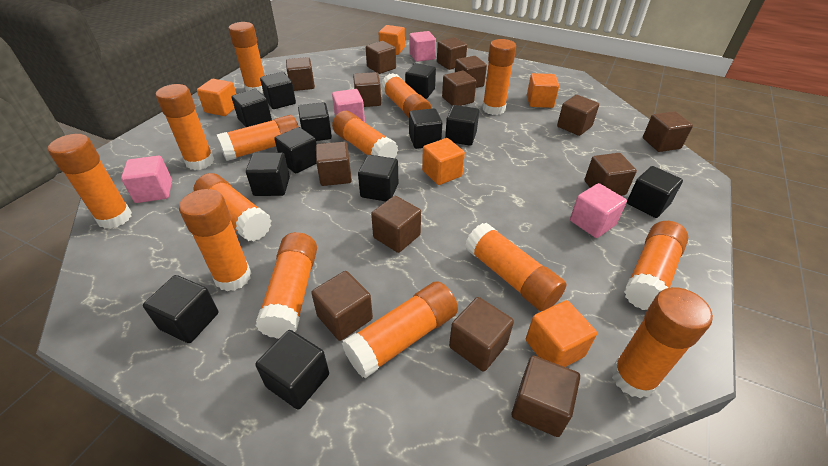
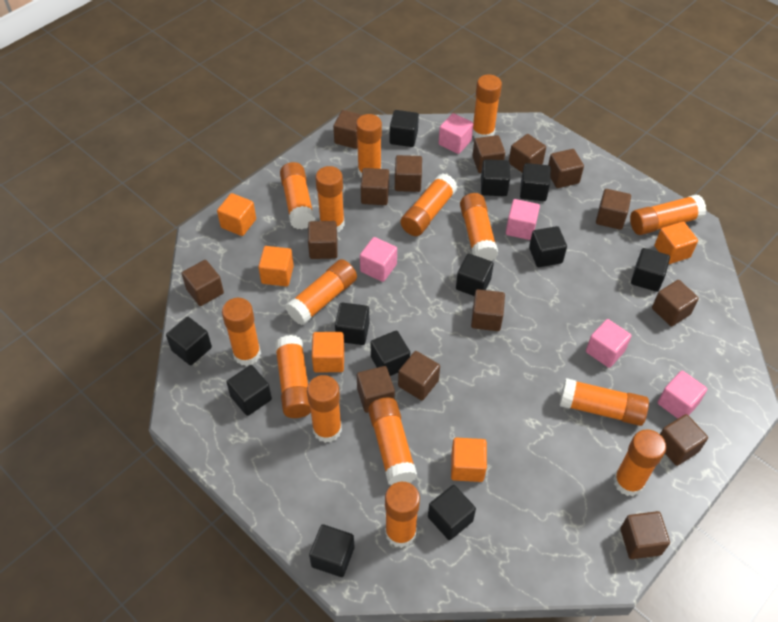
brown cube: 14 -> 15
orange glue stick: 14 -> 15
pink cube: 4 -> 5

